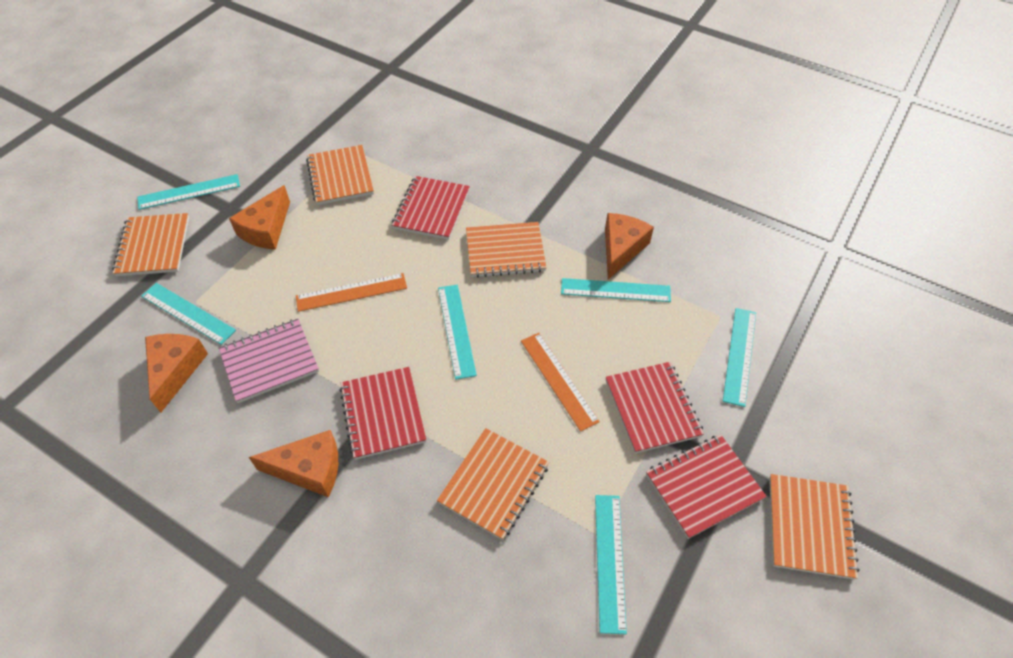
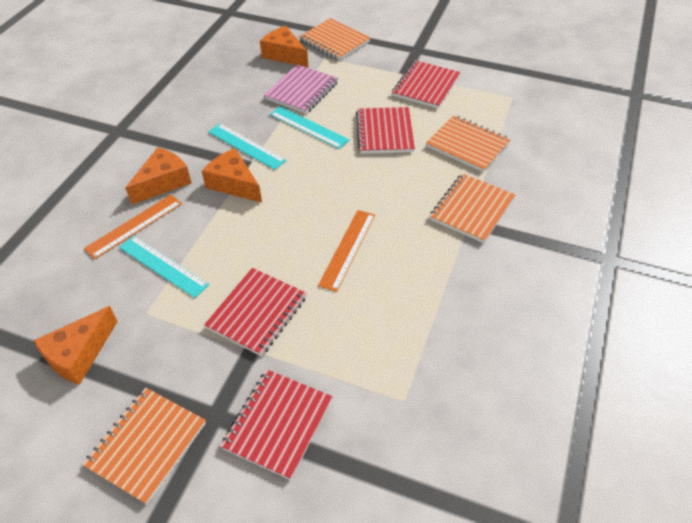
orange notebook: 5 -> 4
turquoise ruler: 6 -> 3

